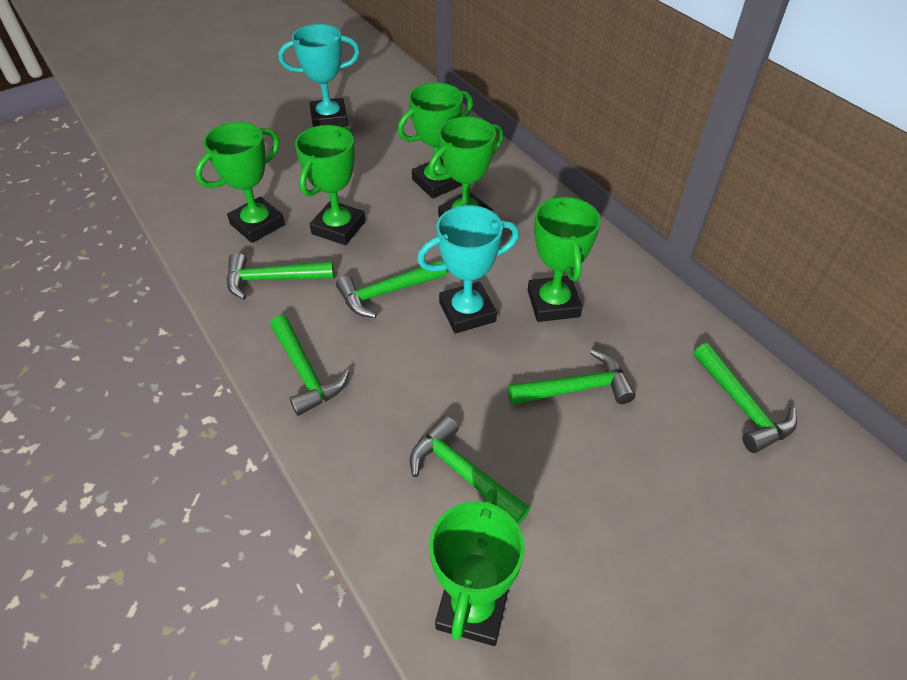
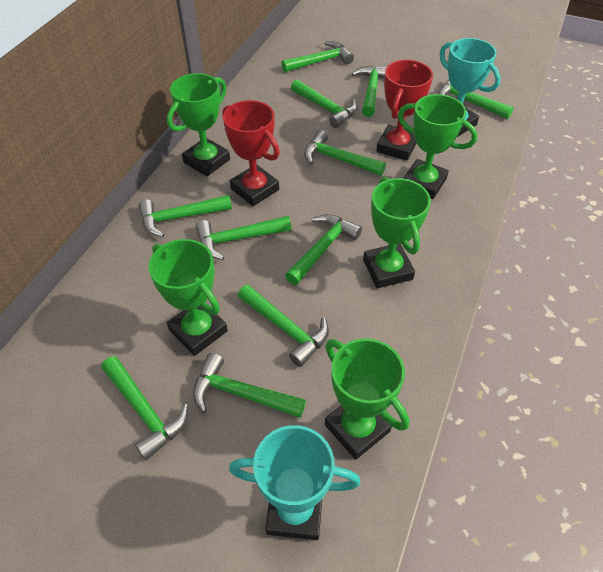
green hammer: 6 -> 11
green trophy: 6 -> 5
red trophy: 0 -> 2

